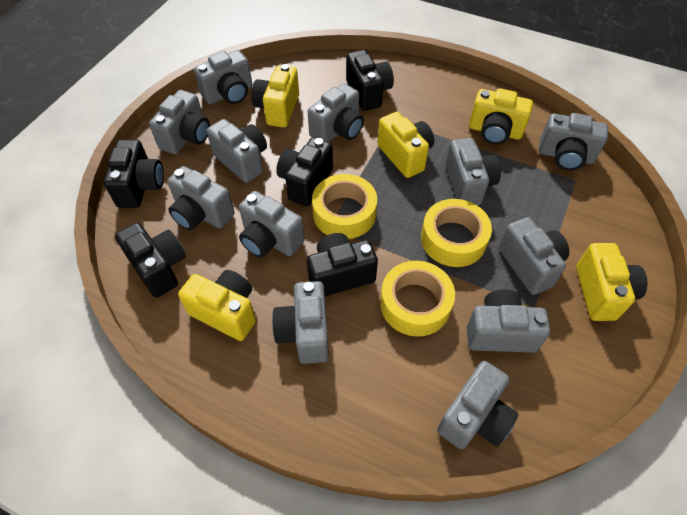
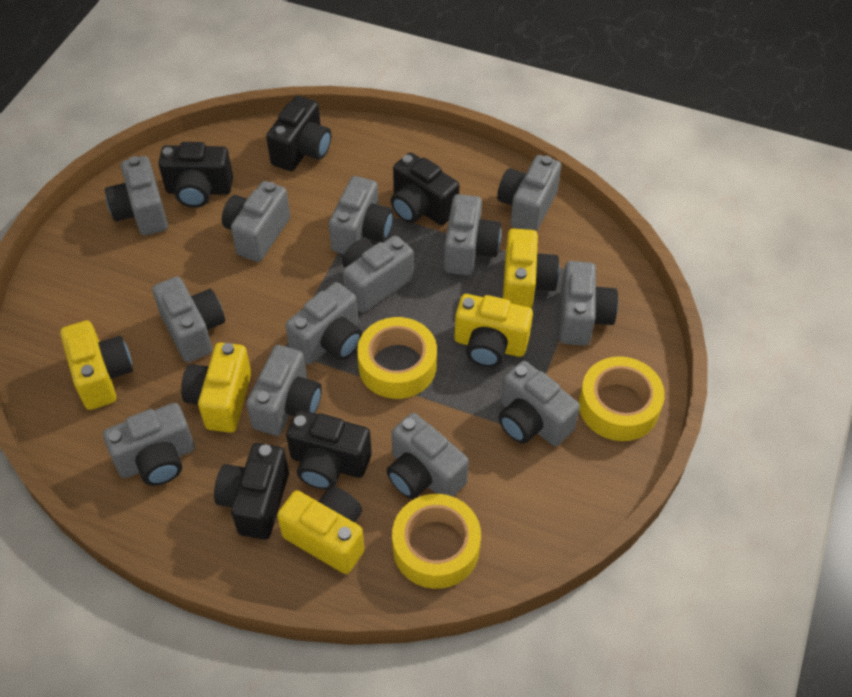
grey camera: 12 -> 13

